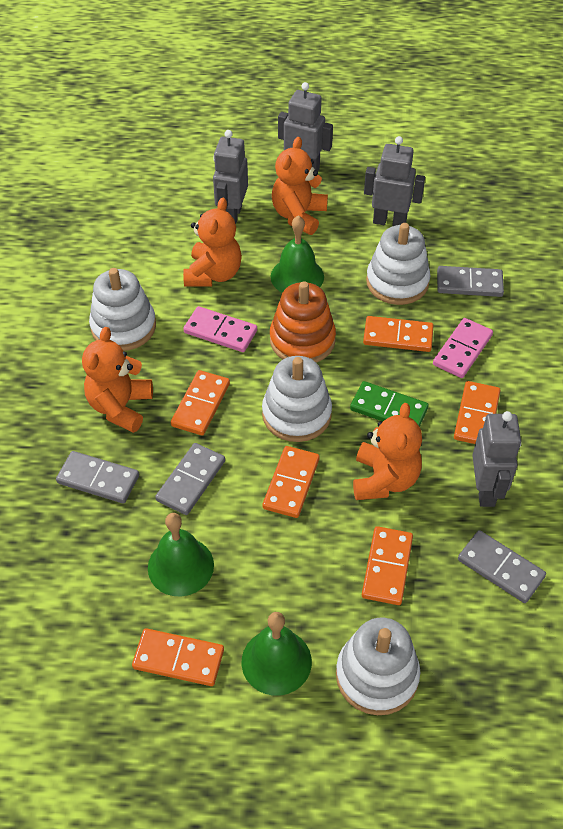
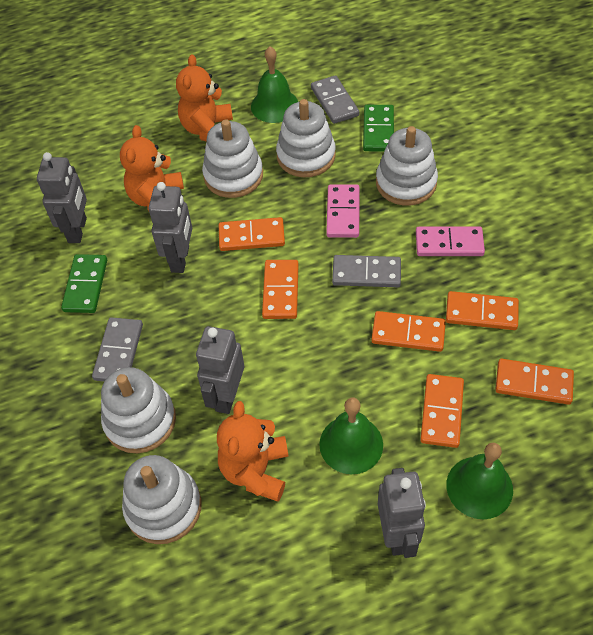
green domino: 1 -> 2
grey domino: 4 -> 3
orange stacking toy: 1 -> 0
orange teddy bear: 4 -> 3
white stacking toy: 4 -> 5

